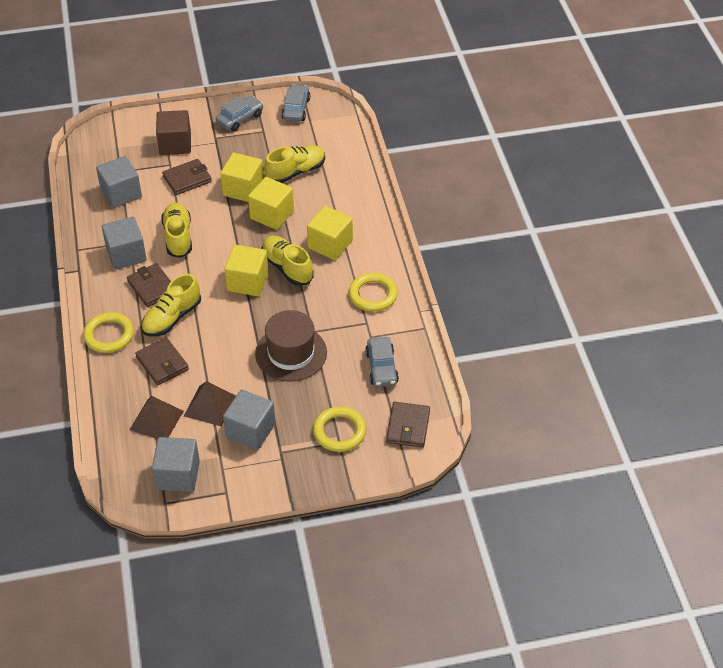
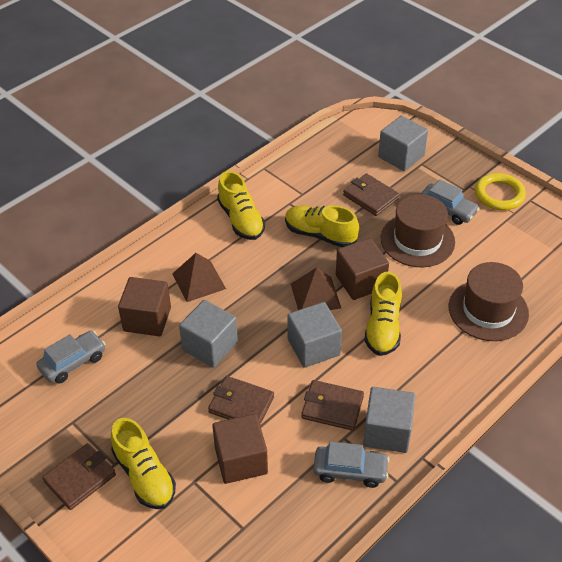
brown cube: 1 -> 3
brown hat: 1 -> 2
yellow cube: 4 -> 0
yellow ring: 3 -> 1

